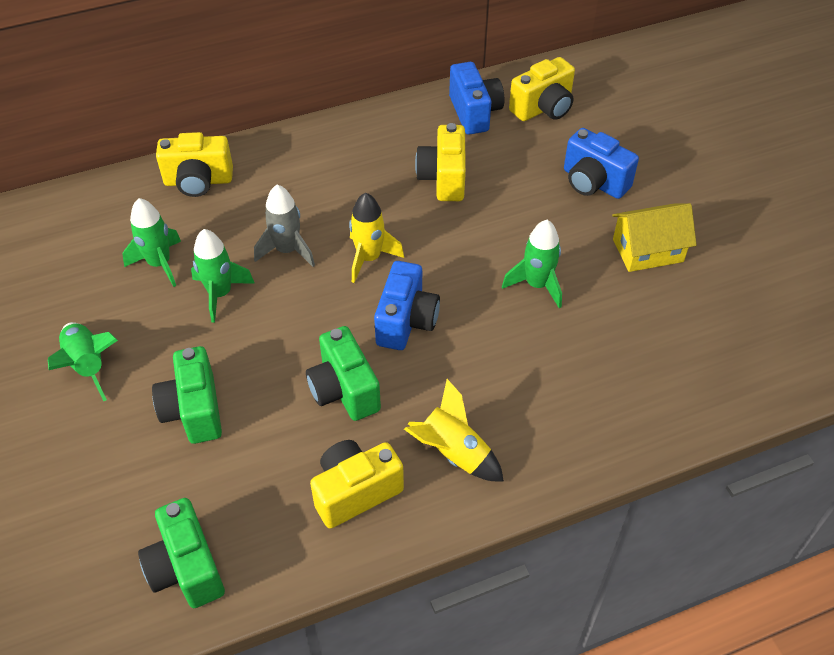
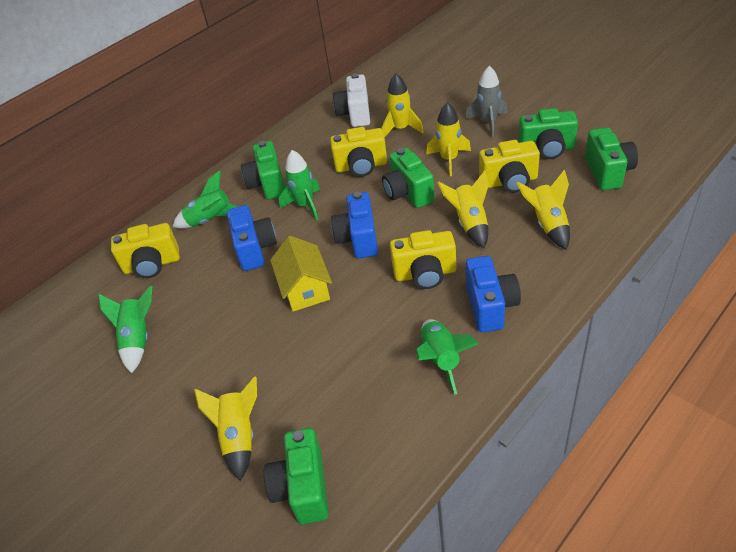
green camera: 3 -> 5
white camera: 0 -> 1
yellow rocket: 2 -> 5

